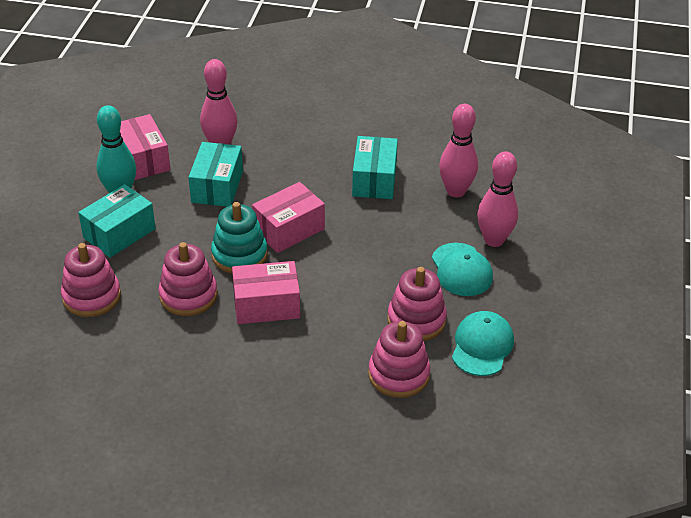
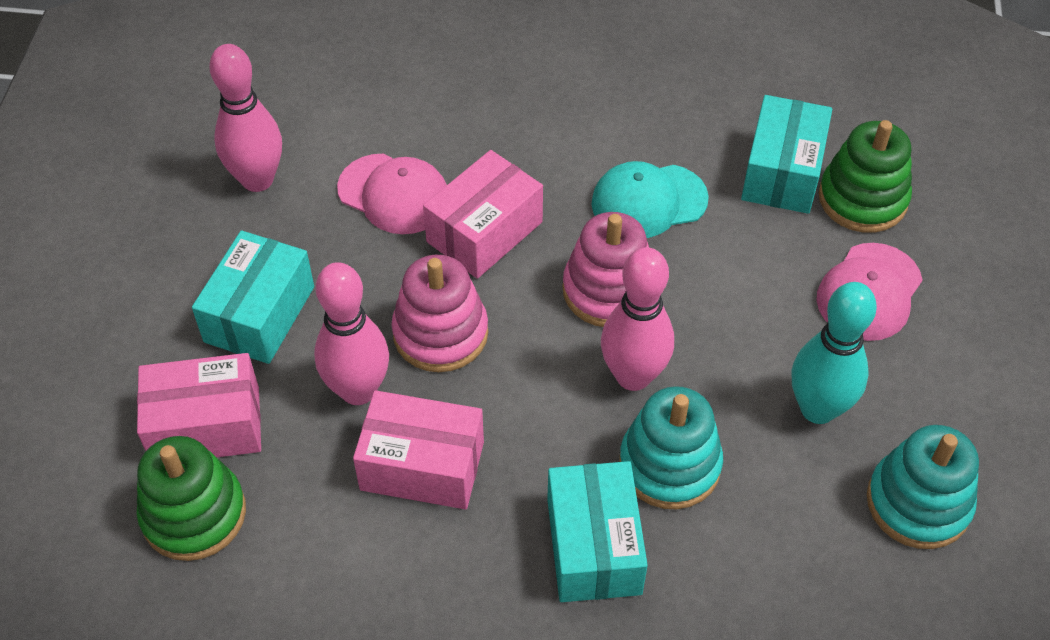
green stacking toy: 0 -> 2
pink cap: 0 -> 2
pink stacking toy: 4 -> 2
turquoise cap: 2 -> 1
turquoise stacking toy: 1 -> 2

